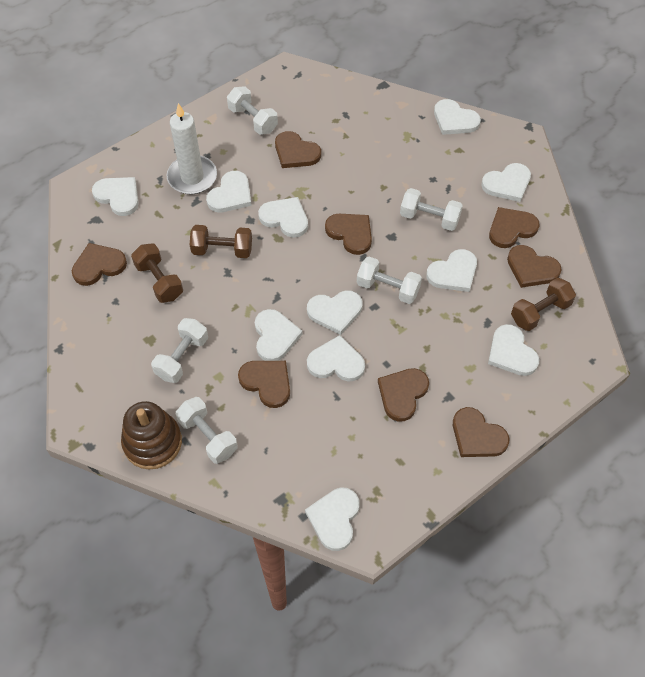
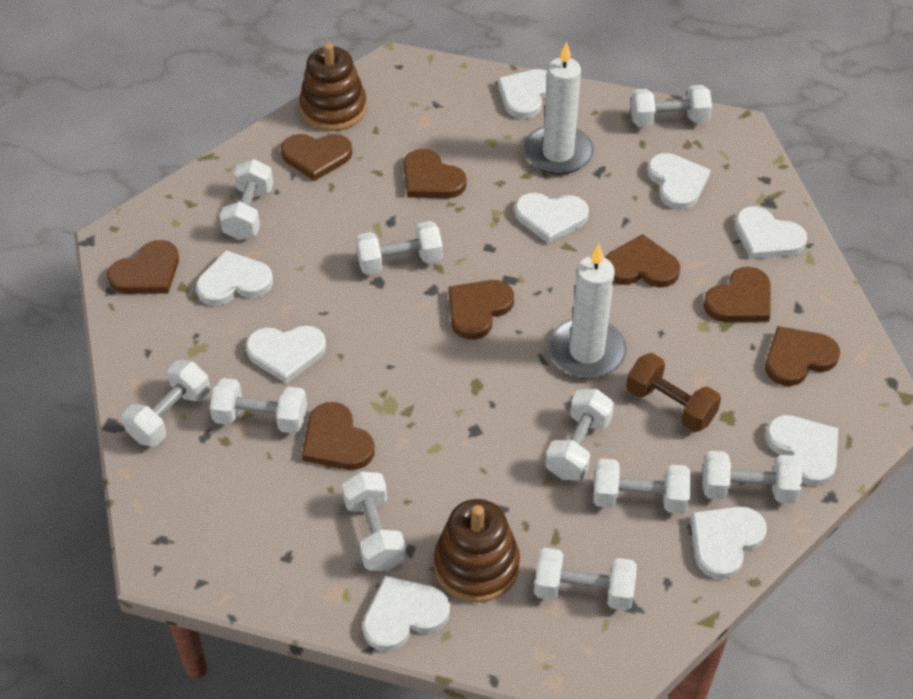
brown dumbbell: 3 -> 1
brown stacking toy: 1 -> 2
white candle: 1 -> 2
white dumbbell: 5 -> 10
white heart: 11 -> 9

